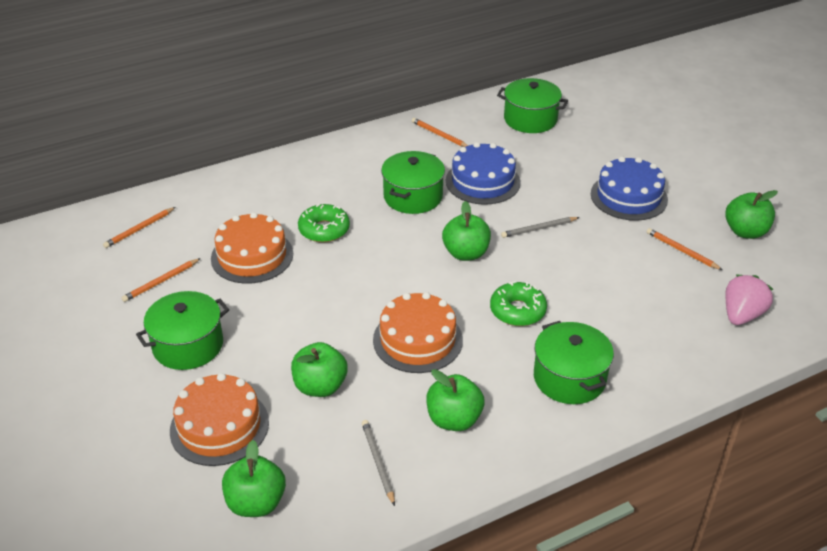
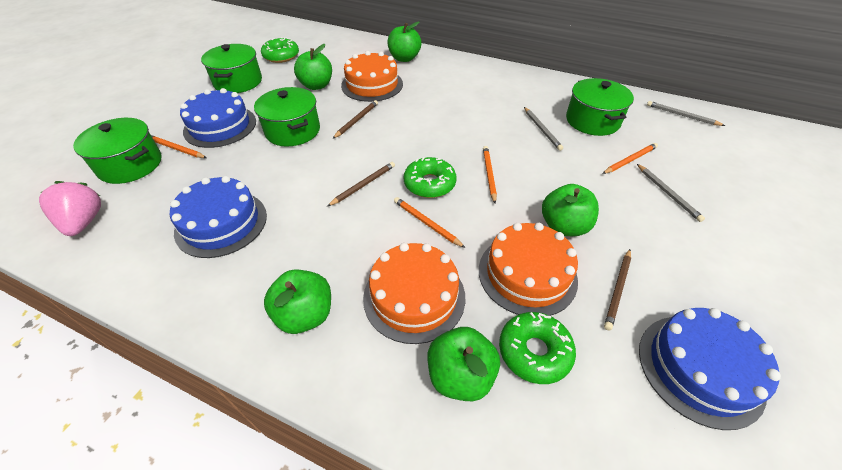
blue cake: 2 -> 3
brown pencil: 0 -> 3
green donut: 2 -> 3
grey pencil: 2 -> 3

